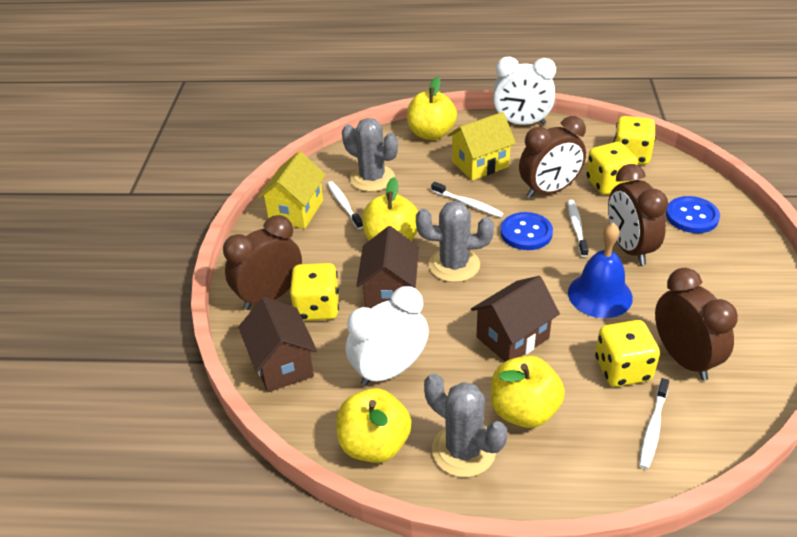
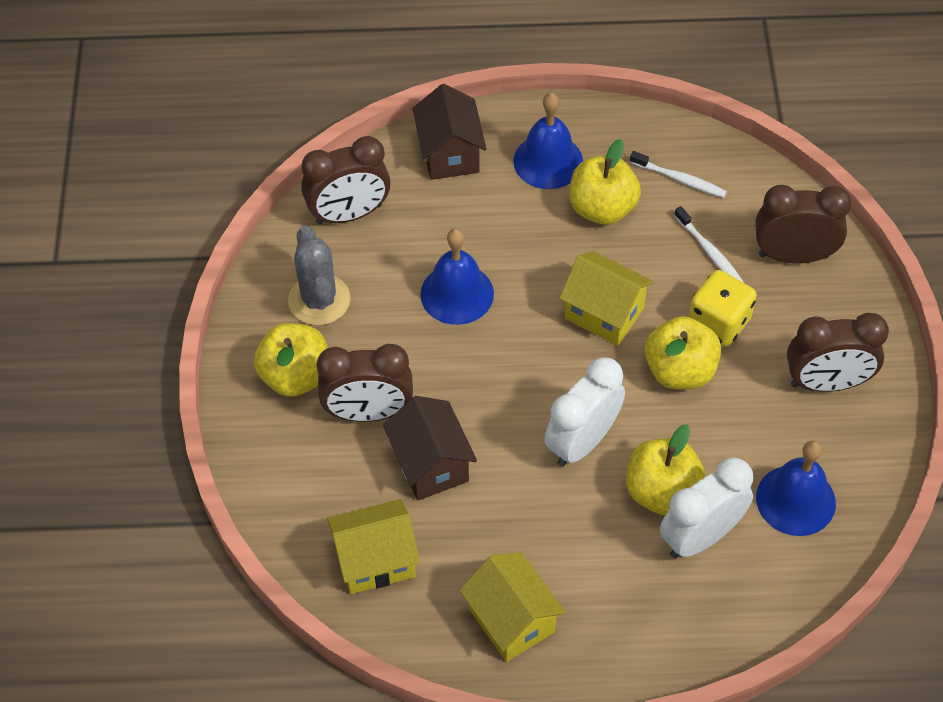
blue bell: 1 -> 3
blue button: 2 -> 0
brown house: 3 -> 2
grey cactus: 3 -> 1
white toothbrush: 4 -> 2
yellow dice: 4 -> 1
yellow house: 2 -> 3

